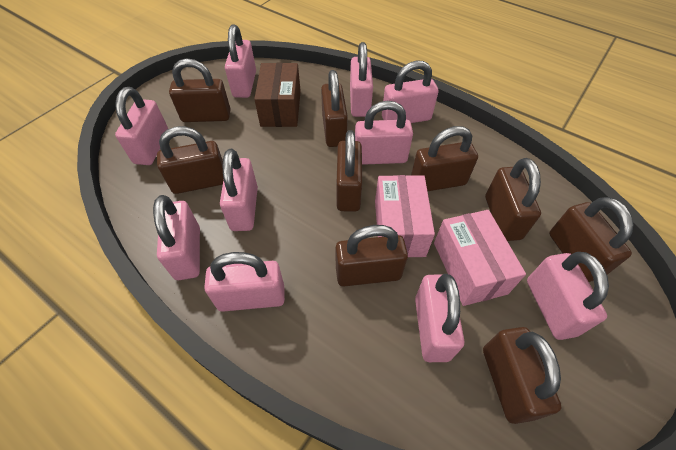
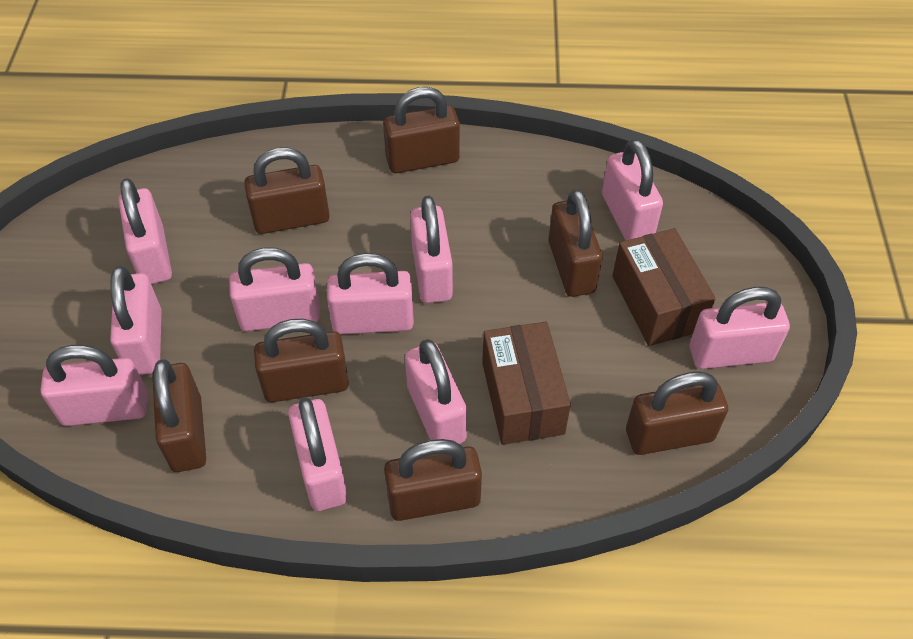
brown box: 1 -> 2
brown padlock: 9 -> 7
pink box: 2 -> 0

